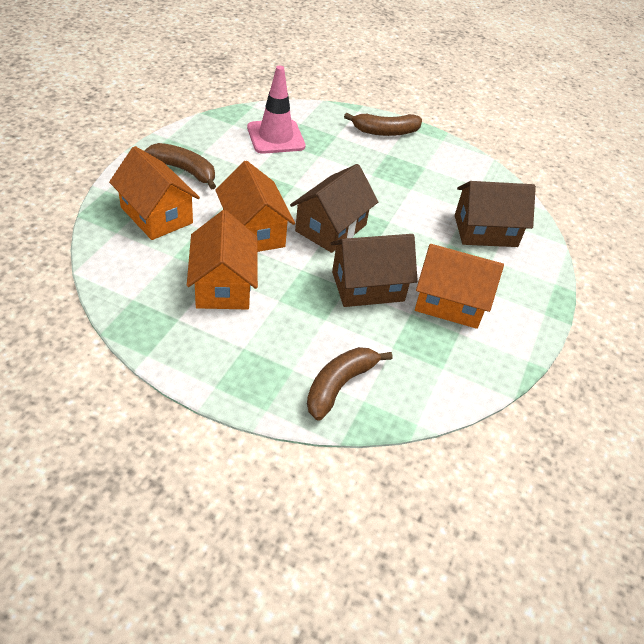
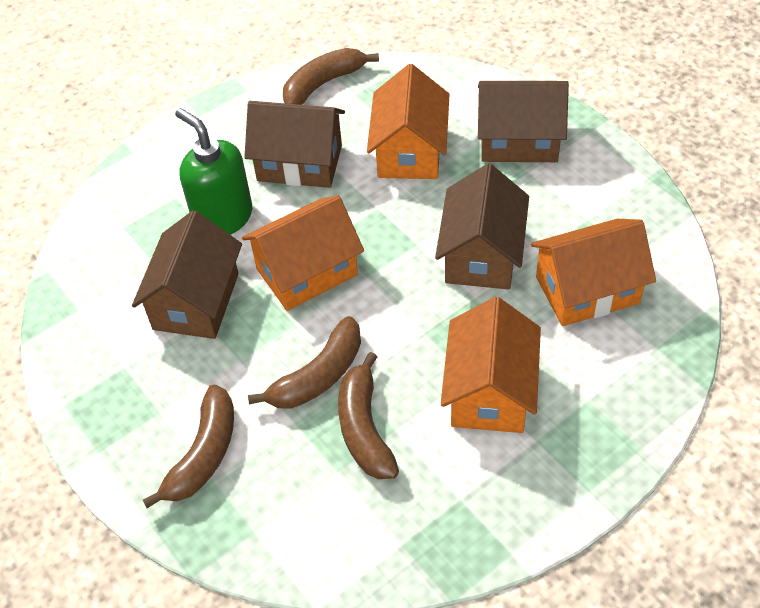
brown banana: 3 -> 4
brown house: 3 -> 4
green soap dispenser: 0 -> 1
pink traffic cone: 1 -> 0

